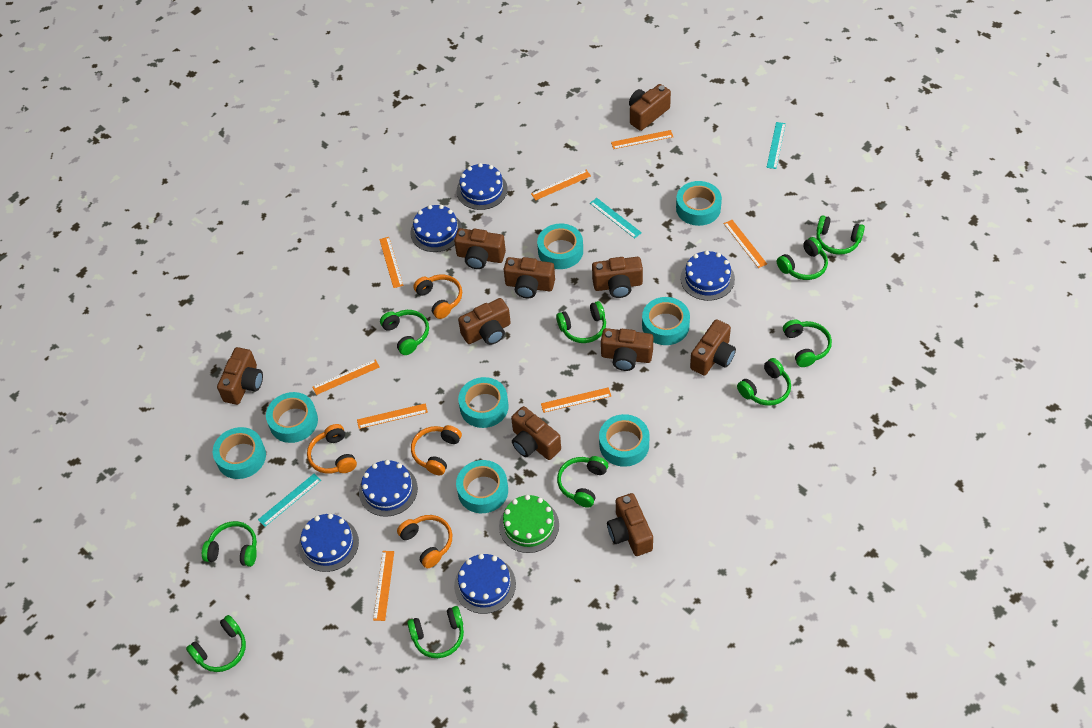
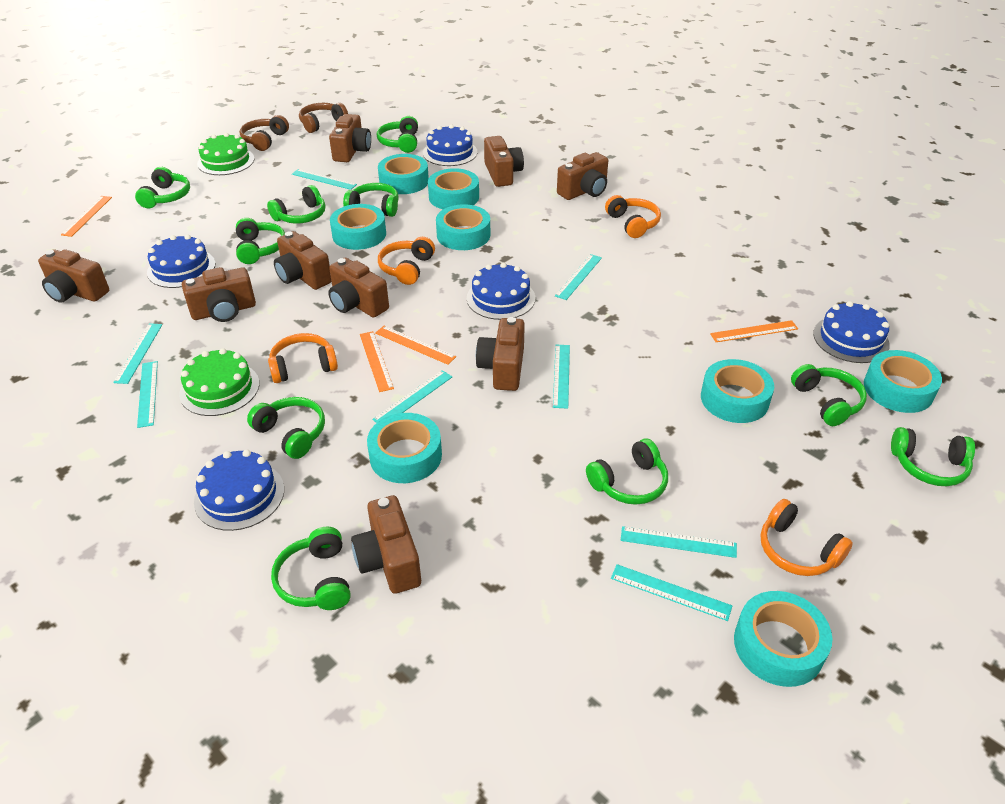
blue cake: 6 -> 5
brown camera: 10 -> 9
brown headphones: 0 -> 2
green cake: 1 -> 2
orange ruler: 8 -> 4
turquoise ruler: 3 -> 8

